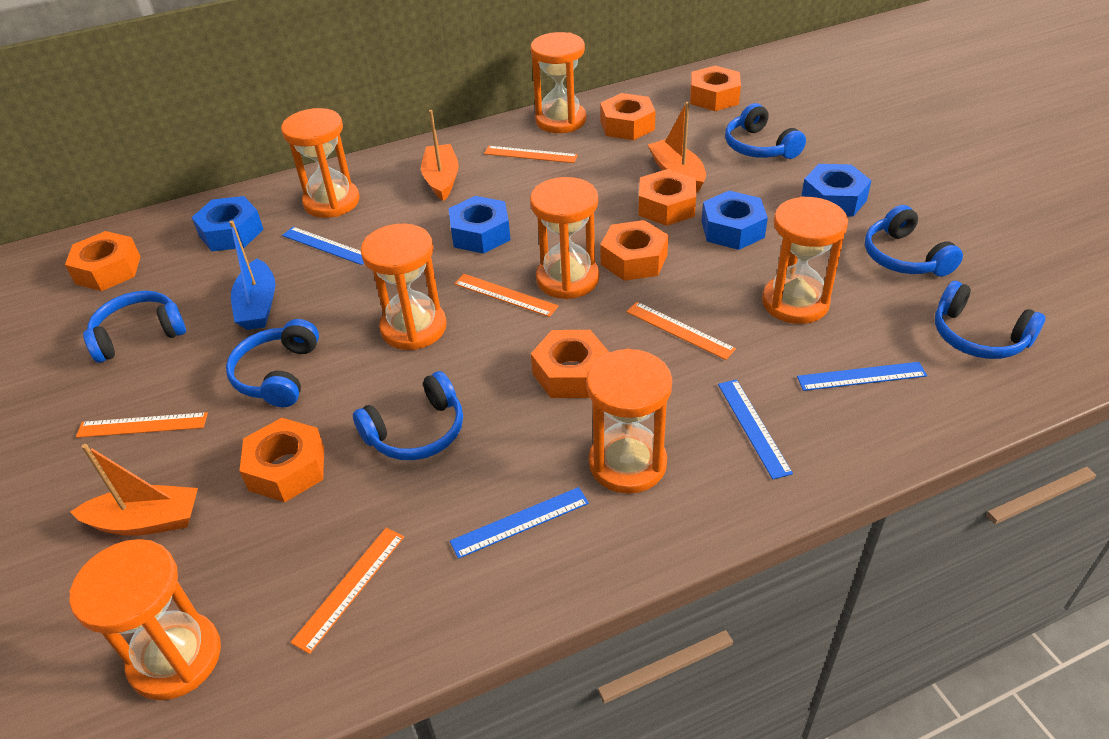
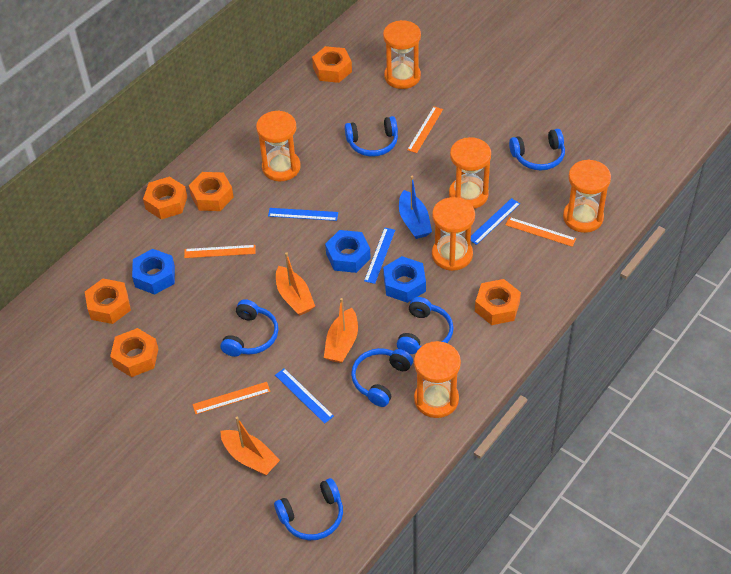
blue nut: 4 -> 3
orange hourglass: 7 -> 6
orange nut: 7 -> 6
orange ruler: 5 -> 4

